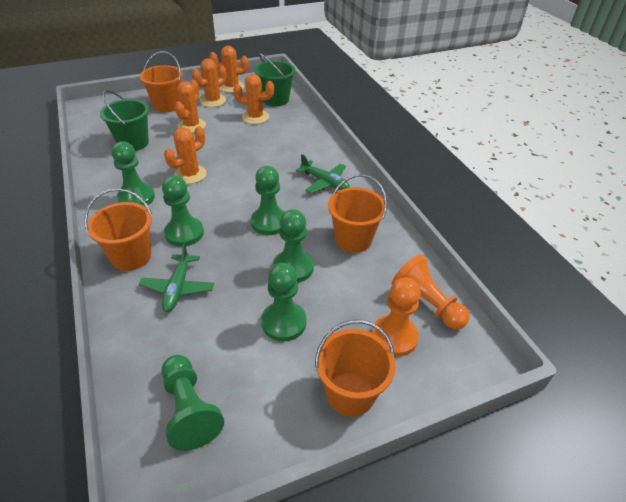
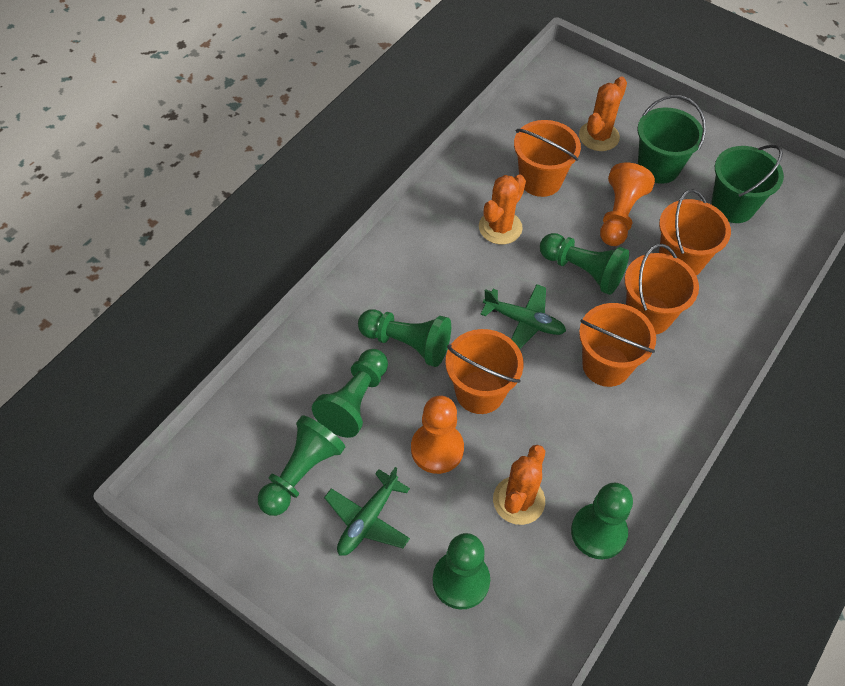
orange bucket: 4 -> 5
orange cactus: 5 -> 3

